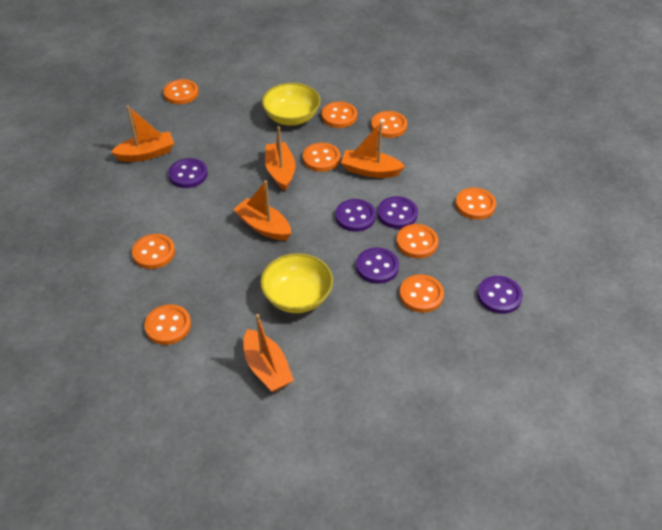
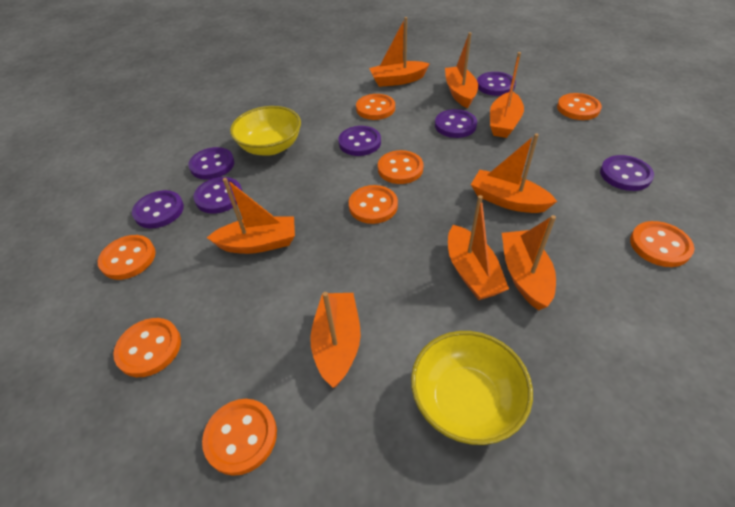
orange boat: 5 -> 8
orange button: 9 -> 8
purple button: 5 -> 7

